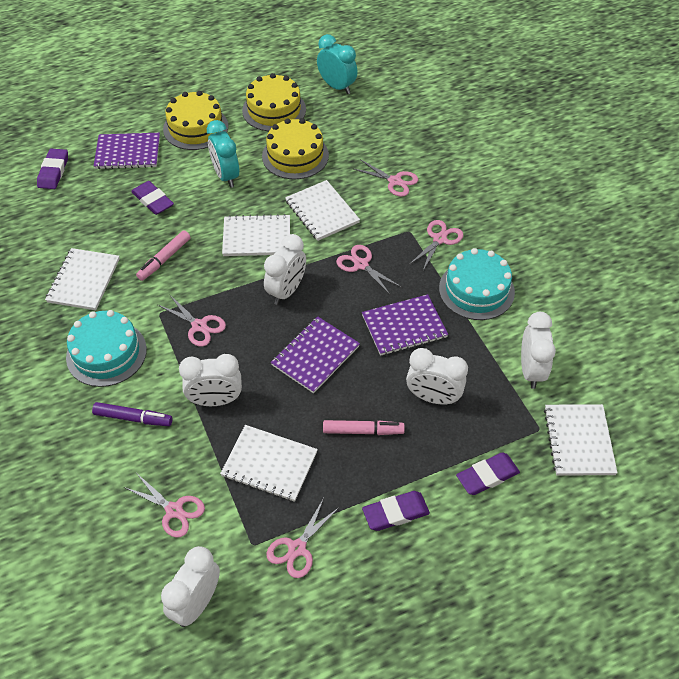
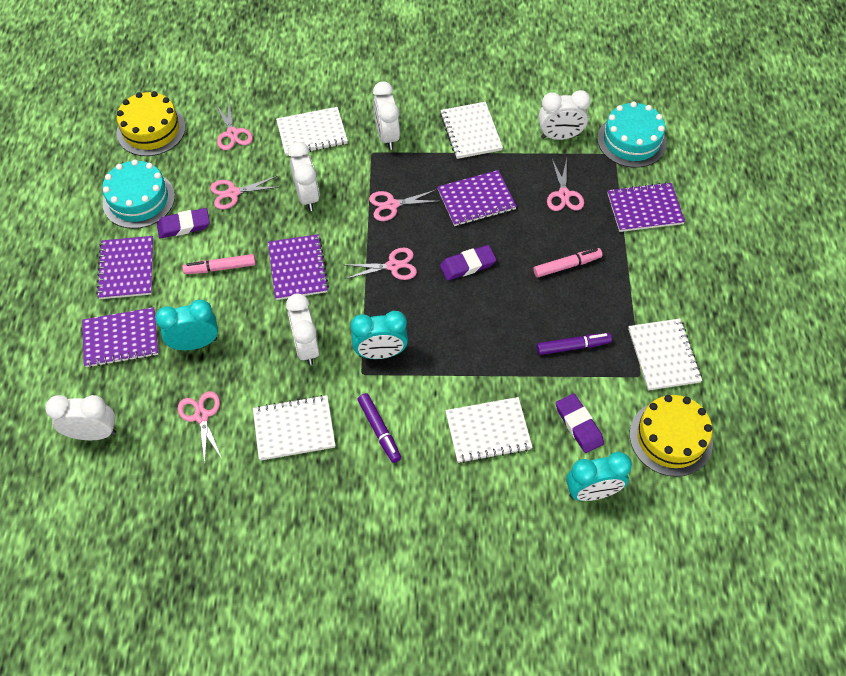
purple eraser: 4 -> 3
purple marker: 1 -> 2
purple notebook: 3 -> 5
turquoise clock: 2 -> 3
yellow cake: 3 -> 2

